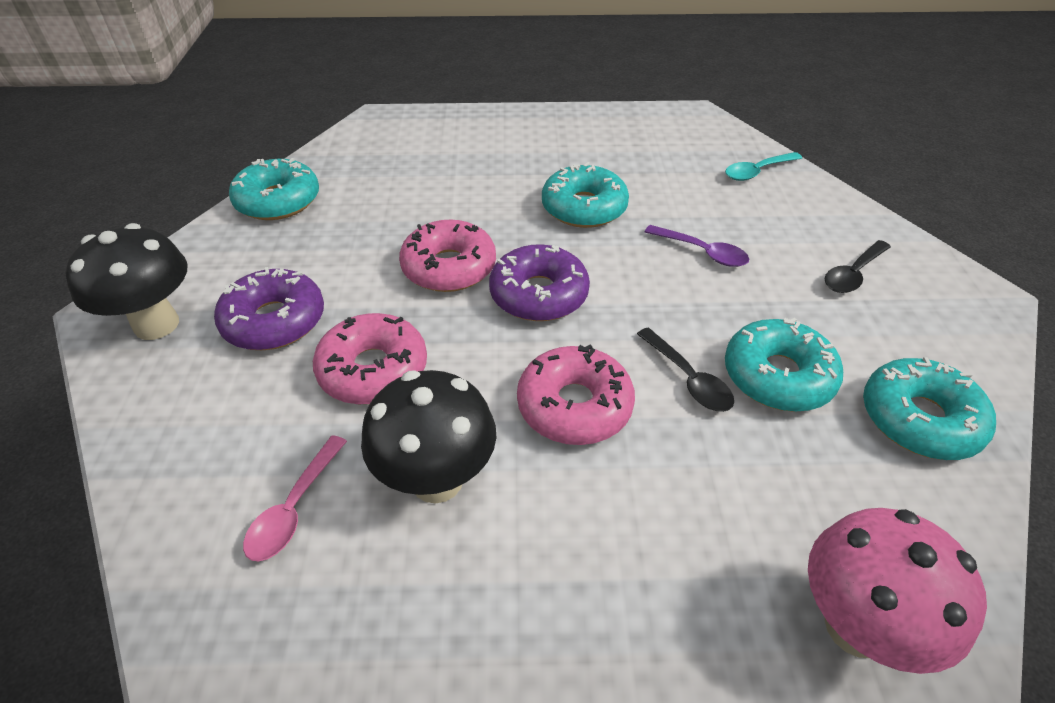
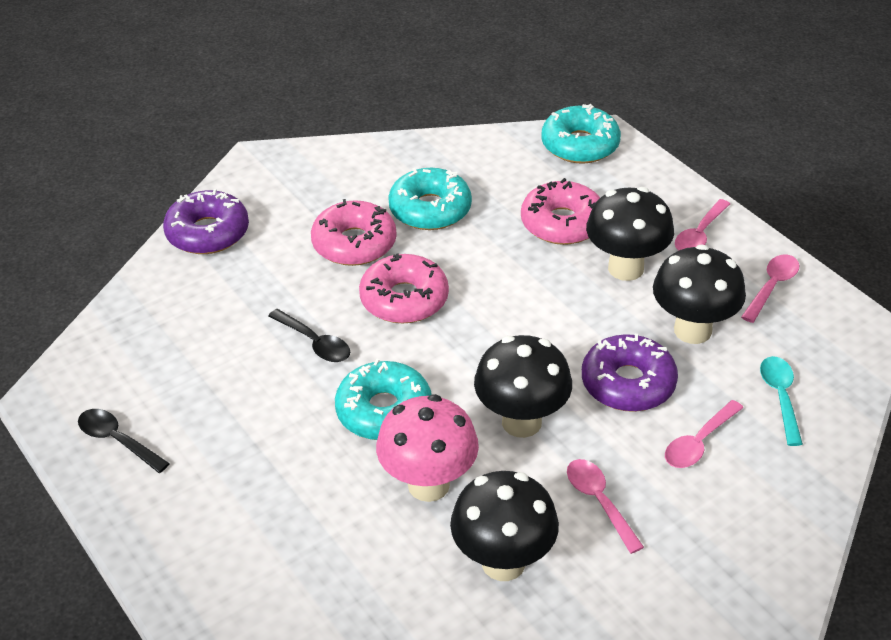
black mushroom: 2 -> 4
pink spoon: 1 -> 4
purple spoon: 1 -> 0
turquoise donut: 4 -> 3

